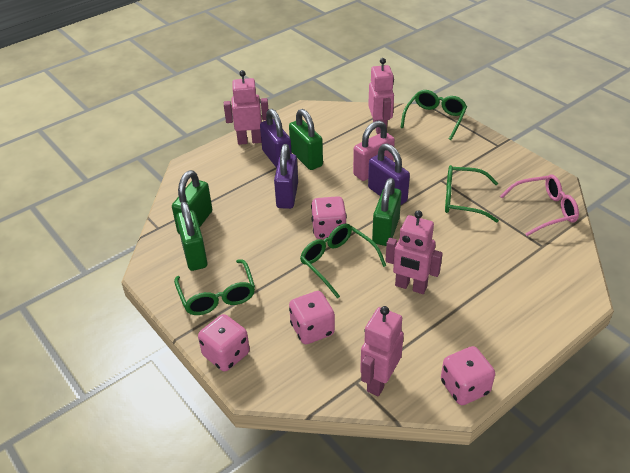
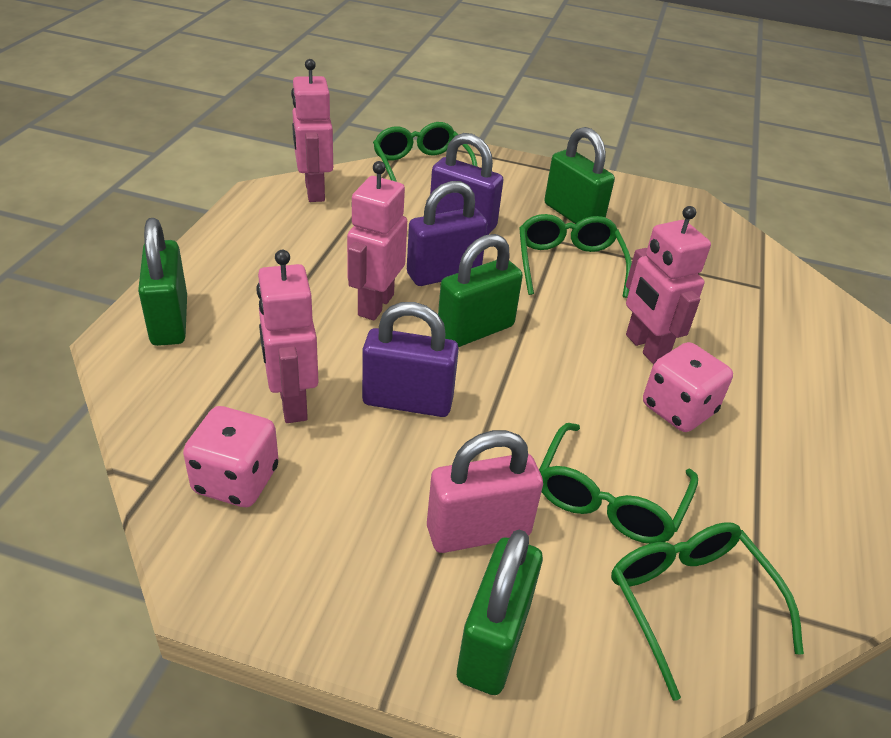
pink dice: 4 -> 2
pink glasses: 1 -> 0

